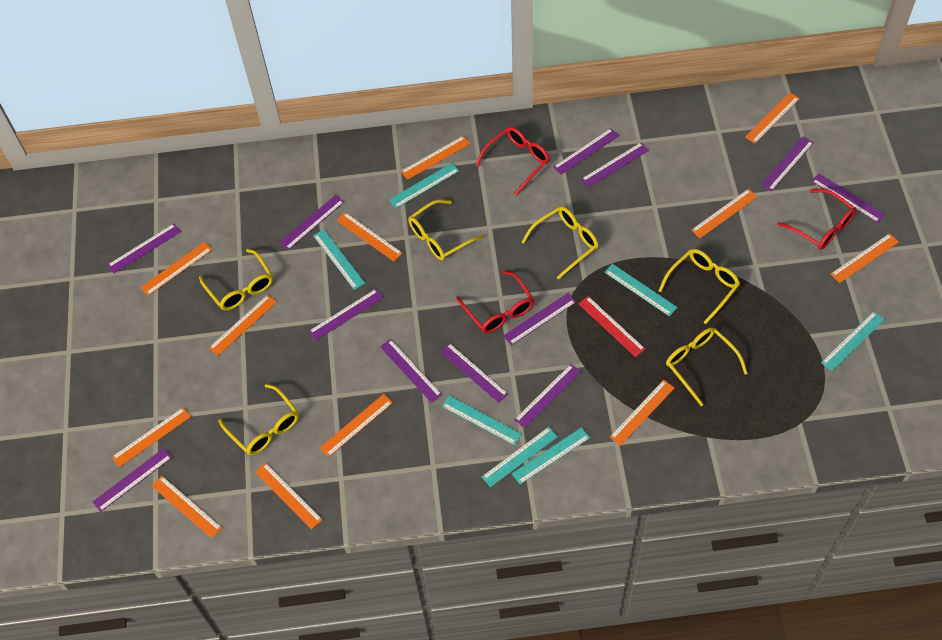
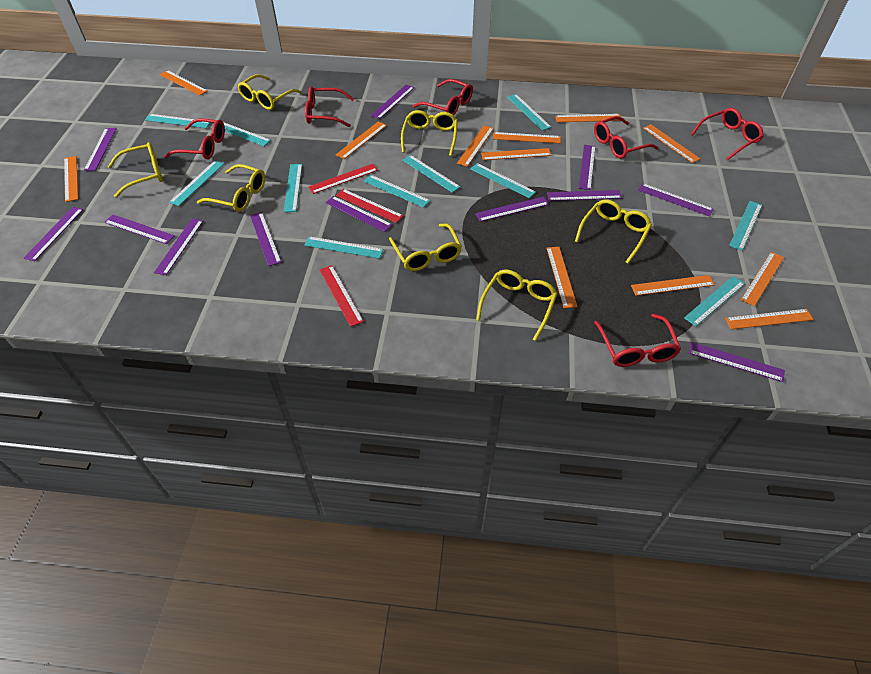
red glasses: 3 -> 6
red ruler: 1 -> 3
turquoise ruler: 7 -> 11
yellow glasses: 6 -> 7

